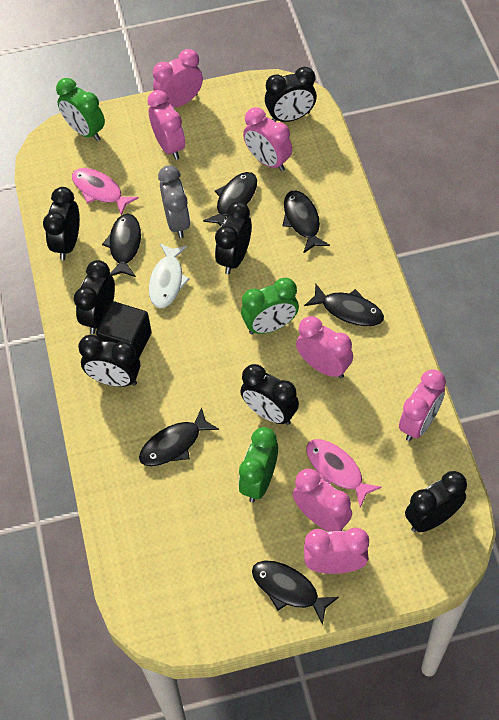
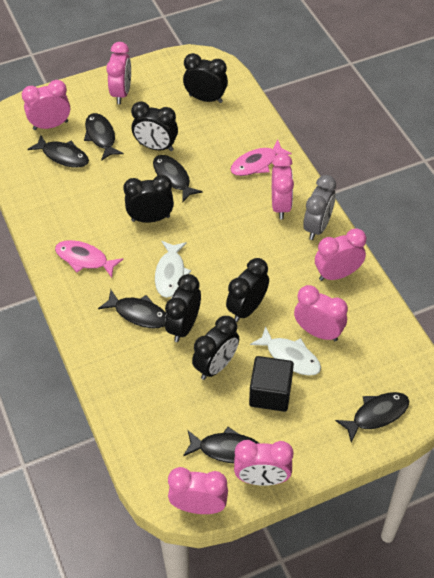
black clock: 7 -> 6
green clock: 3 -> 0
white fish: 1 -> 2

